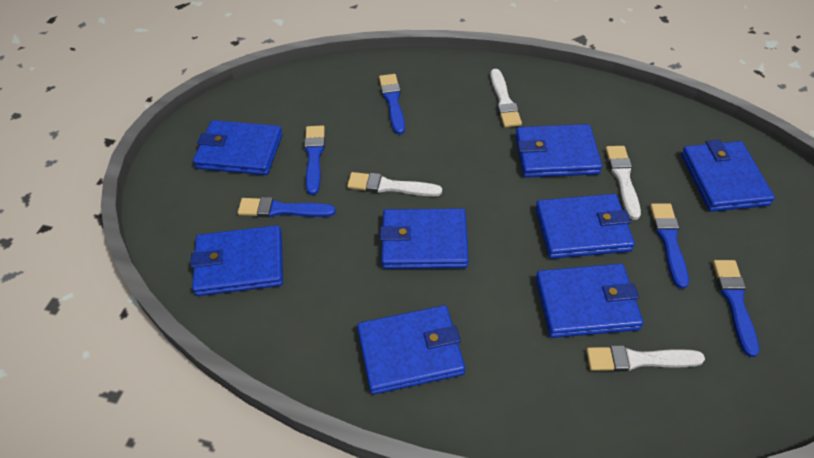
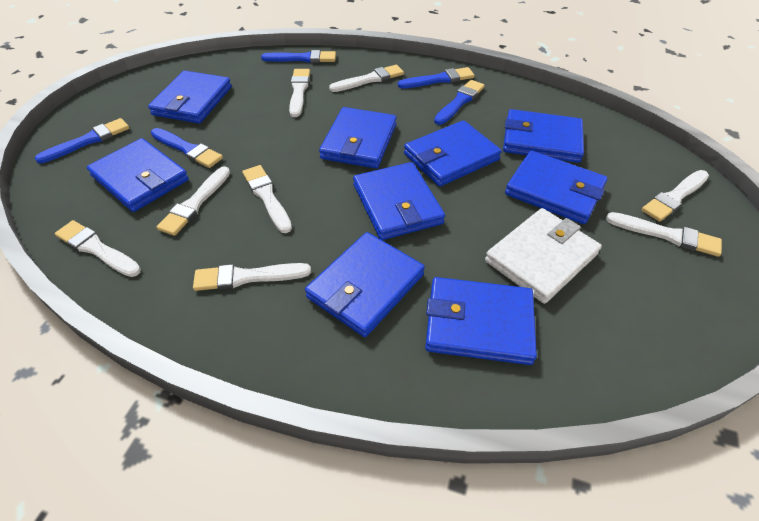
blue wallet: 8 -> 9
white brush: 4 -> 8
white wallet: 0 -> 1

